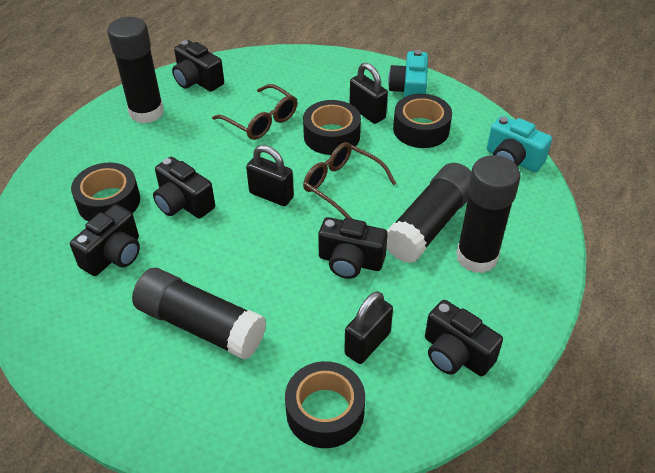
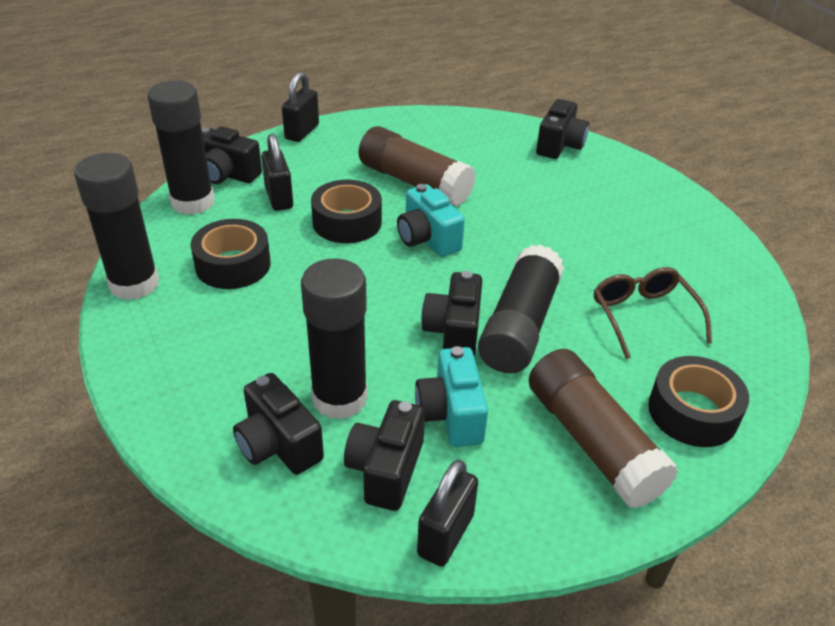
black tape: 4 -> 3
brown glasses: 2 -> 1
brown glue stick: 0 -> 2

